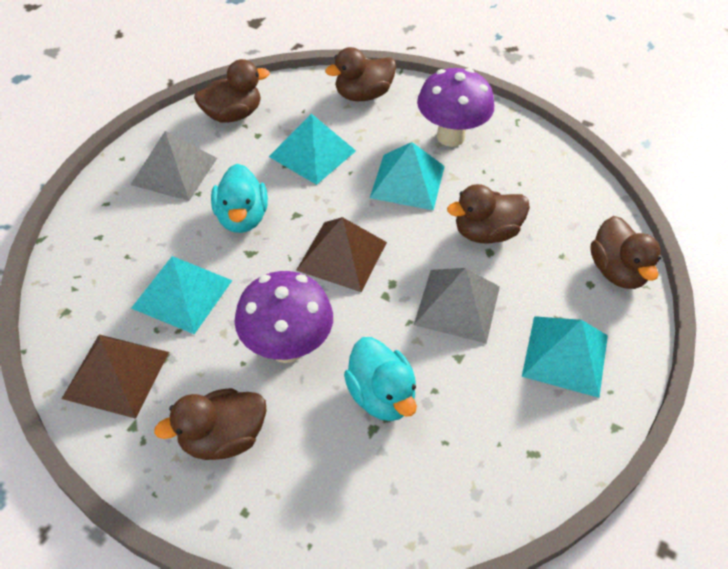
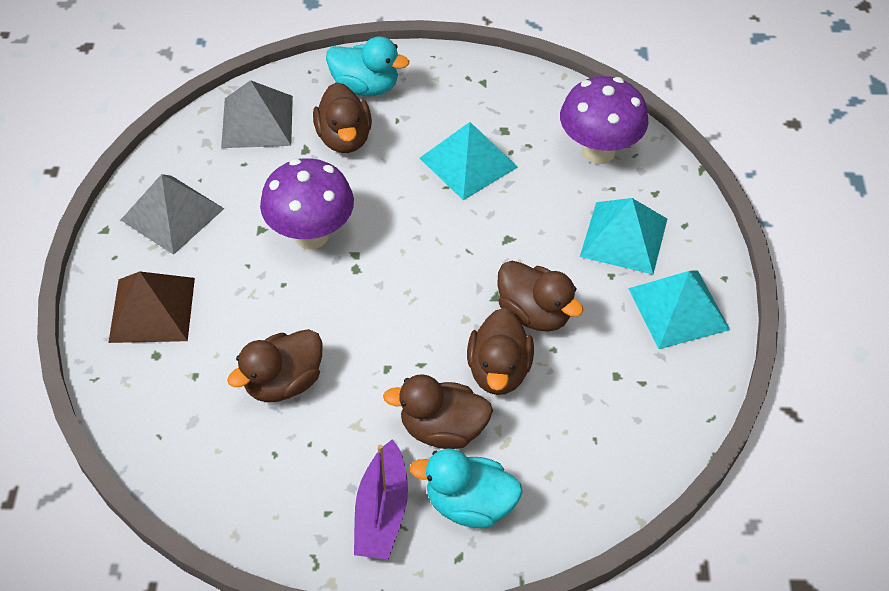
brown pyramid: 2 -> 1
purple boat: 0 -> 1
turquoise pyramid: 4 -> 3

